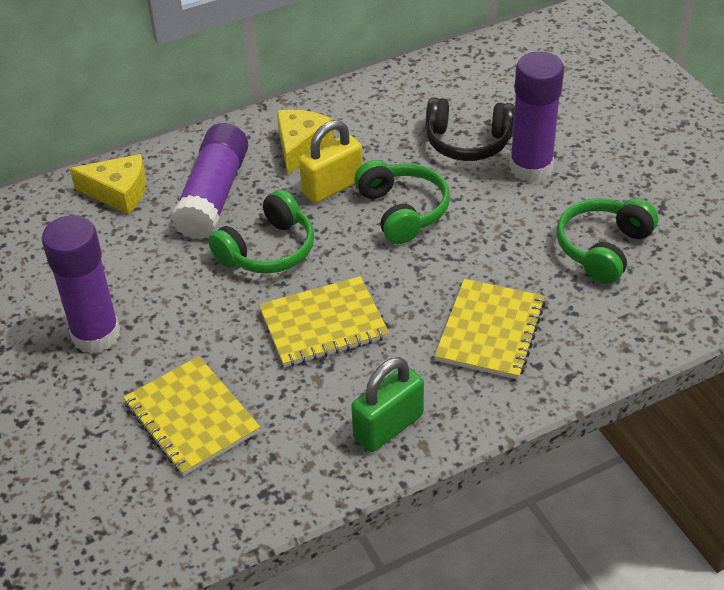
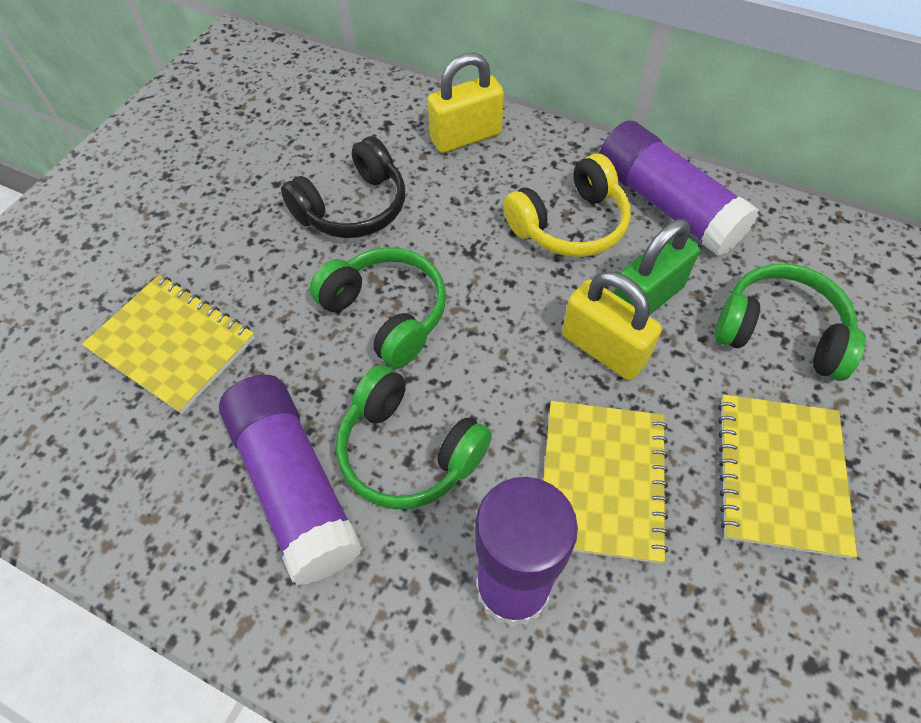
yellow cheese: 2 -> 0
yellow headphones: 0 -> 1
yellow padlock: 1 -> 2

